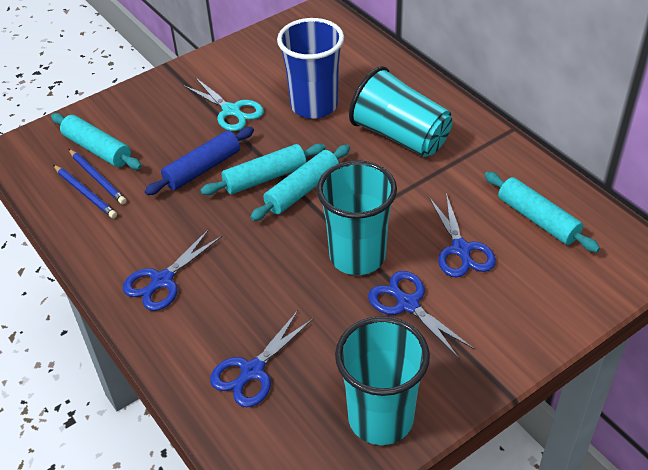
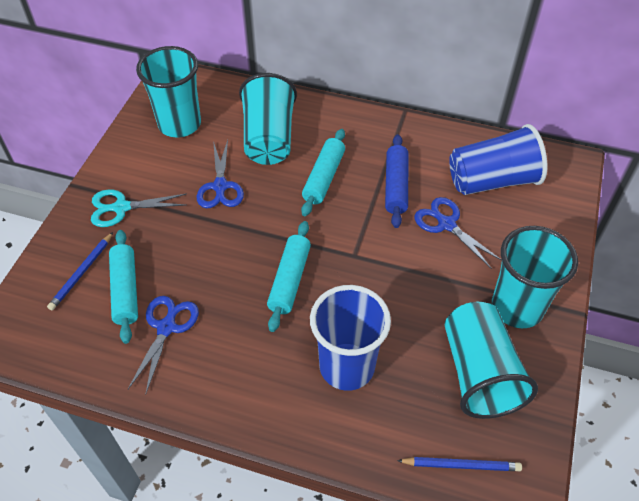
blue cup: 1 -> 2
blue scissors: 4 -> 3
turquoise cup: 3 -> 4
turquoise rolling pin: 4 -> 3

